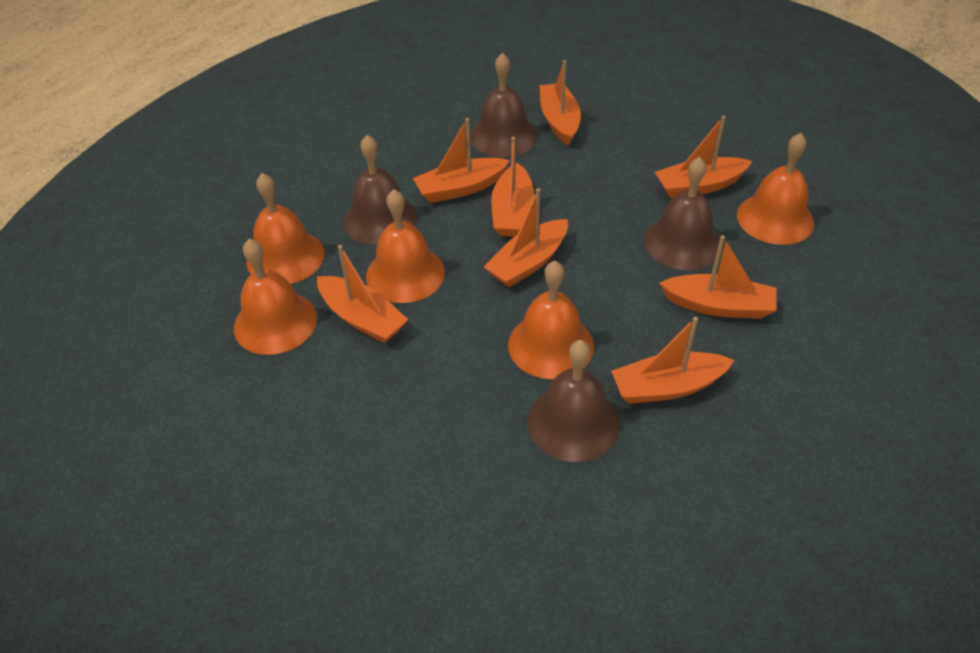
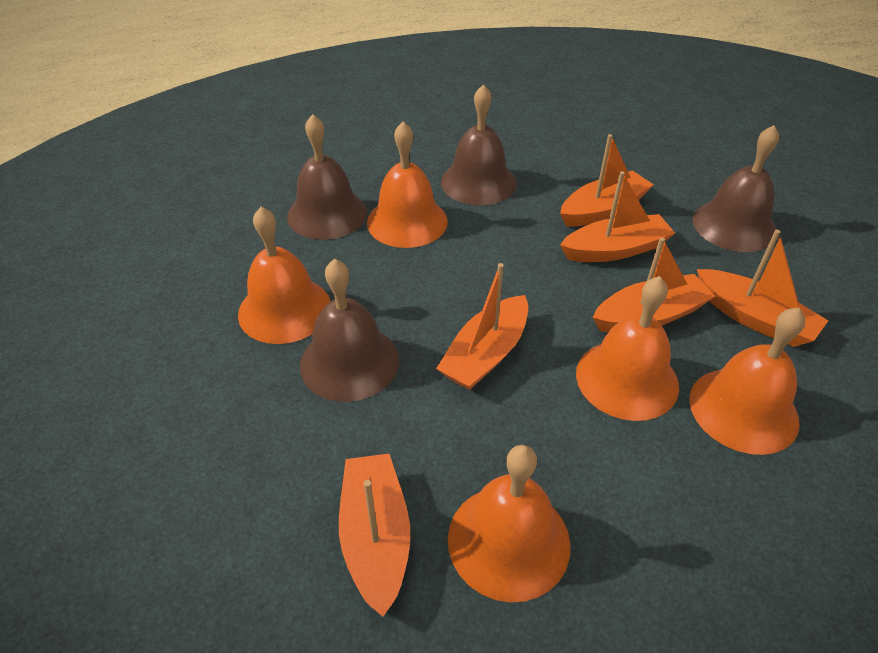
orange boat: 8 -> 6

